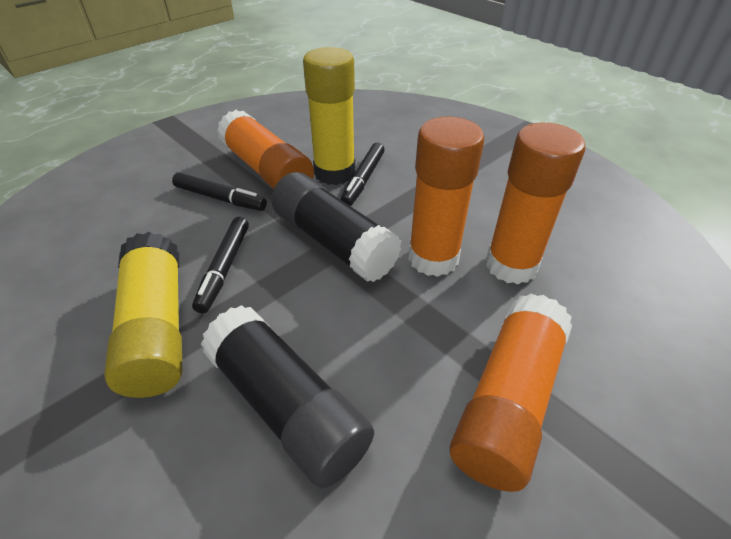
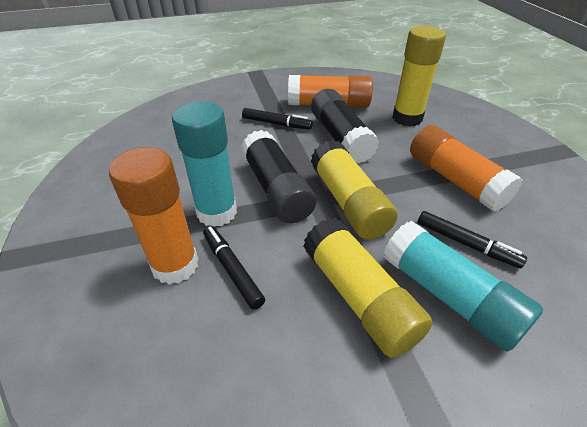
orange glue stick: 4 -> 3
turquoise glue stick: 0 -> 2
yellow glue stick: 2 -> 3

